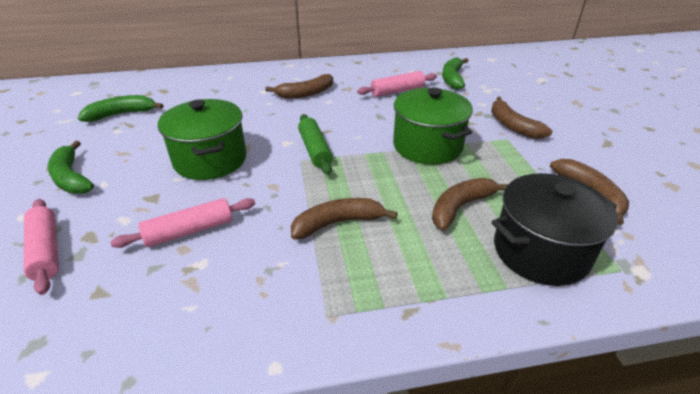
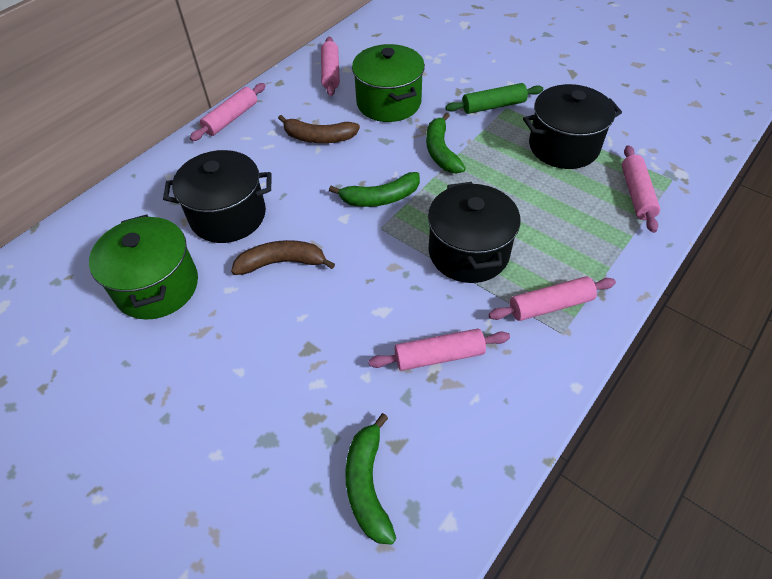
black pot: 1 -> 3
brown banana: 5 -> 2
pink rolling pin: 3 -> 5

